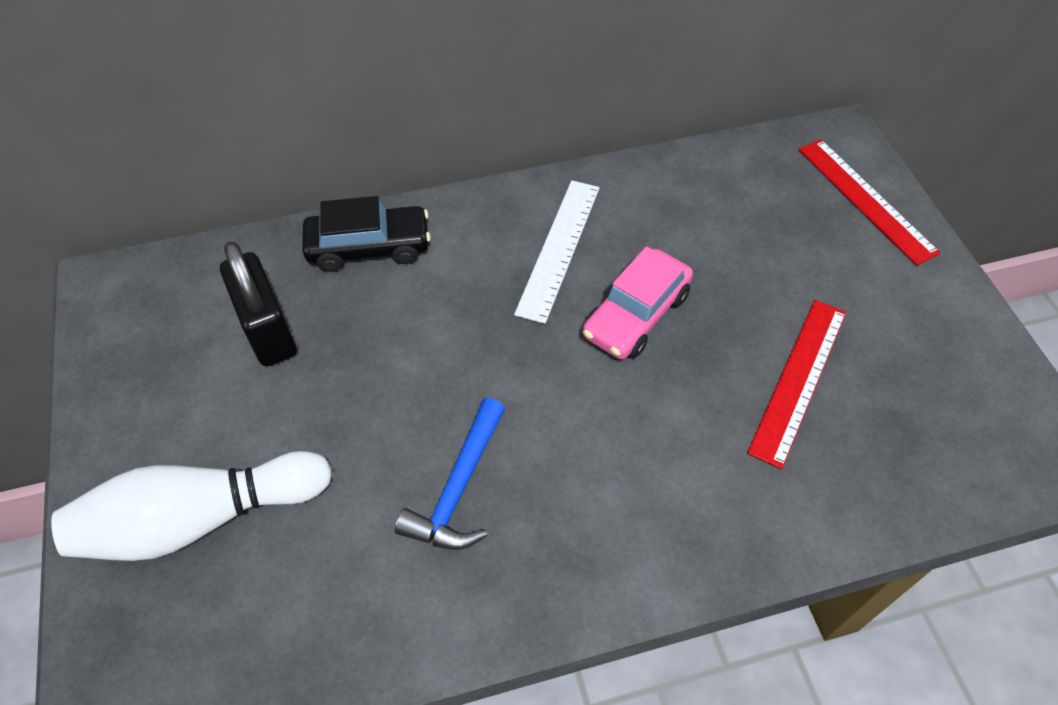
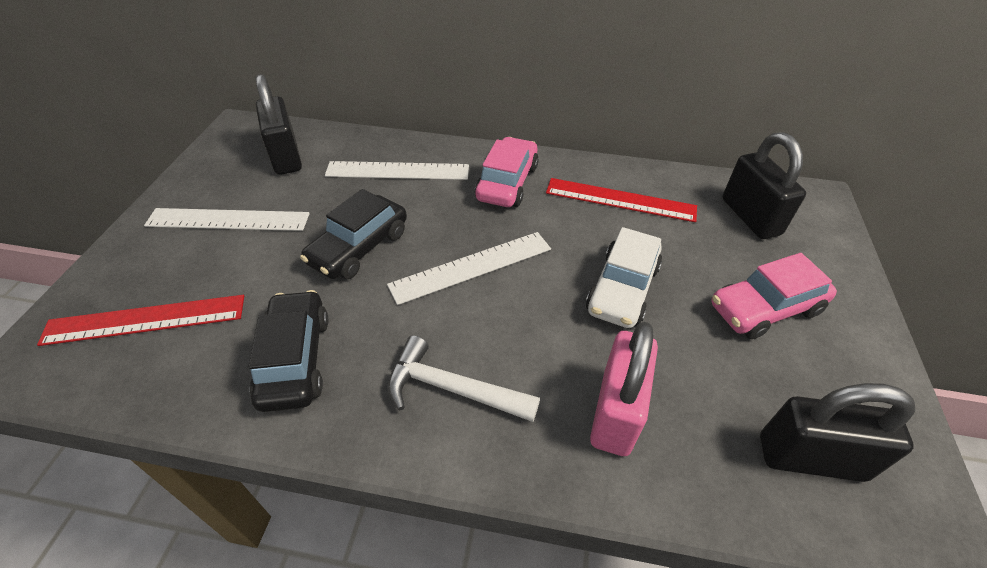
black car: 1 -> 2
black padlock: 1 -> 3
blue hammer: 1 -> 0
pink car: 1 -> 2
pink padlock: 0 -> 1
white bowling pin: 1 -> 0
white car: 0 -> 1
white hammer: 0 -> 1
white ruler: 1 -> 3

